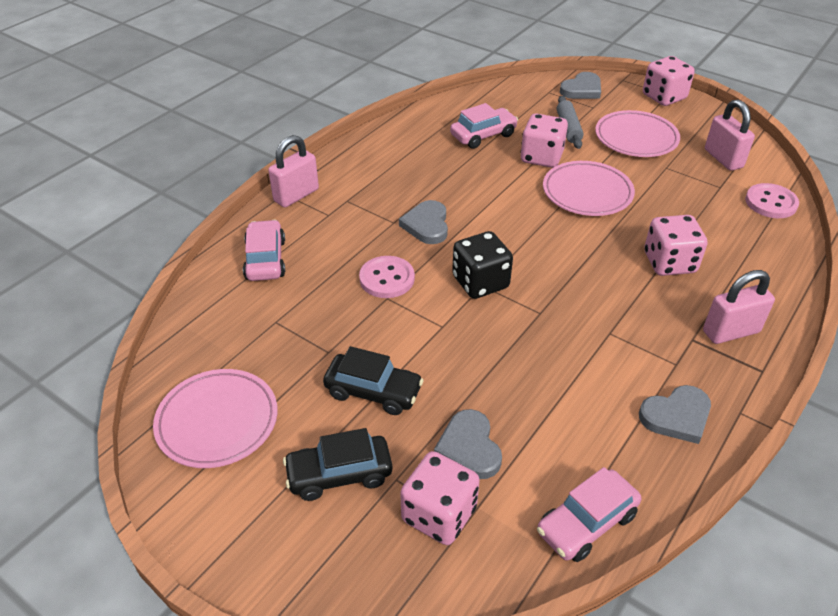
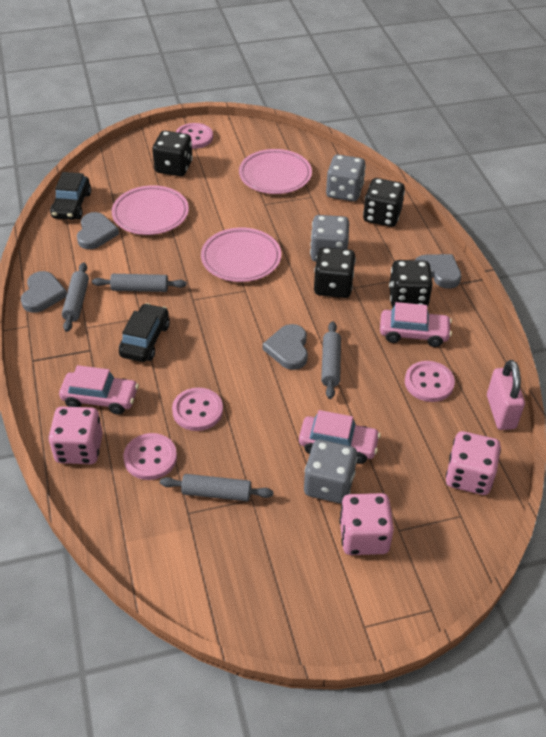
black dice: 1 -> 4
grey dice: 0 -> 3
grey rolling pin: 1 -> 4
pink button: 2 -> 4
pink dice: 4 -> 3
pink padlock: 3 -> 1

